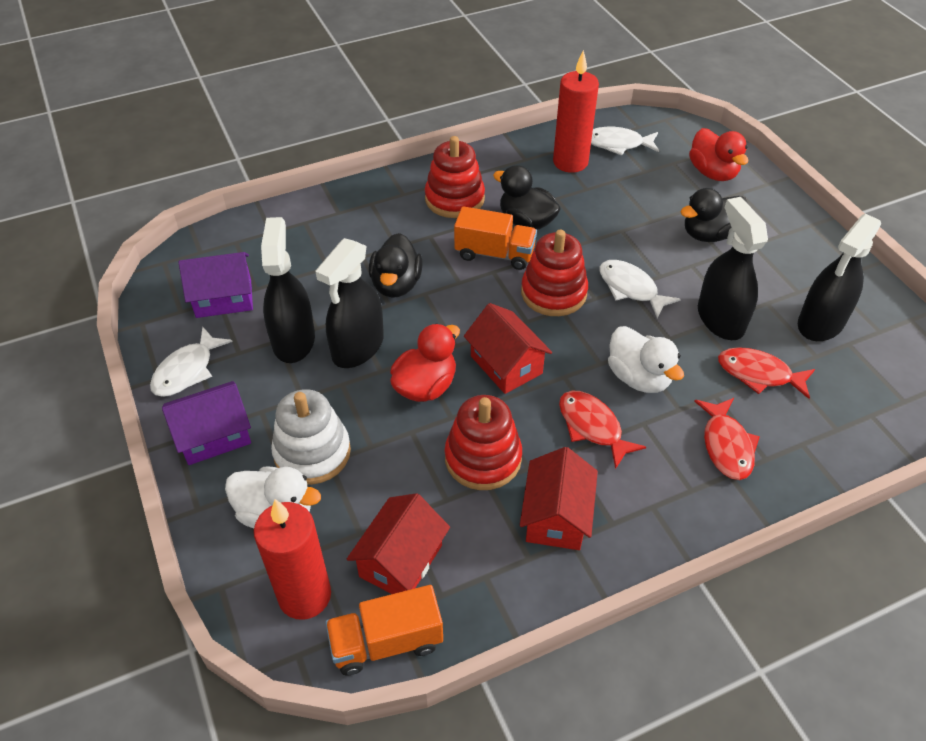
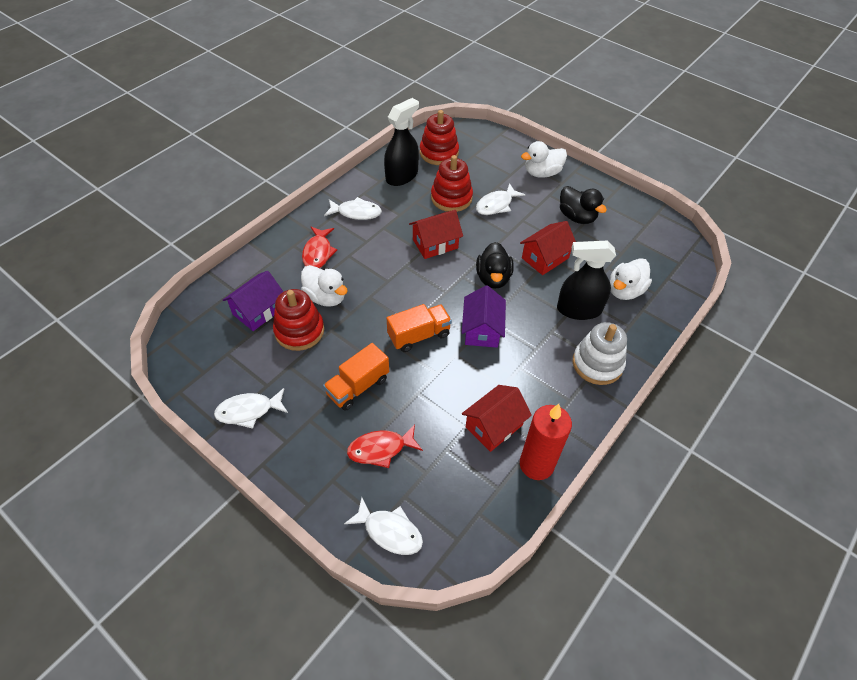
black duck: 3 -> 2
black spray bottle: 4 -> 2
red candle: 2 -> 1
red duck: 2 -> 0
red fish: 3 -> 2
white duck: 2 -> 3
white fish: 3 -> 4

